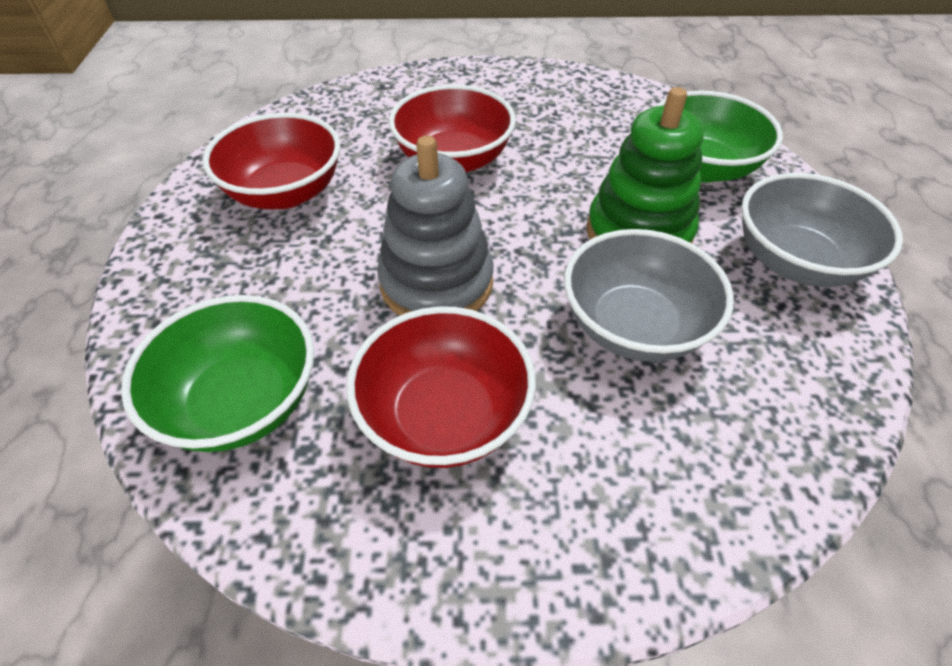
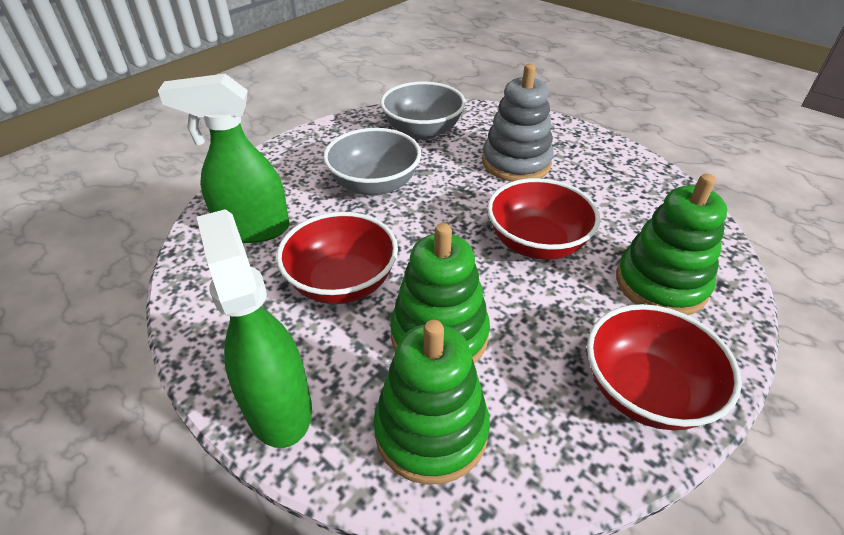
green bowl: 2 -> 0
green spray bottle: 0 -> 2
green stacking toy: 1 -> 3

